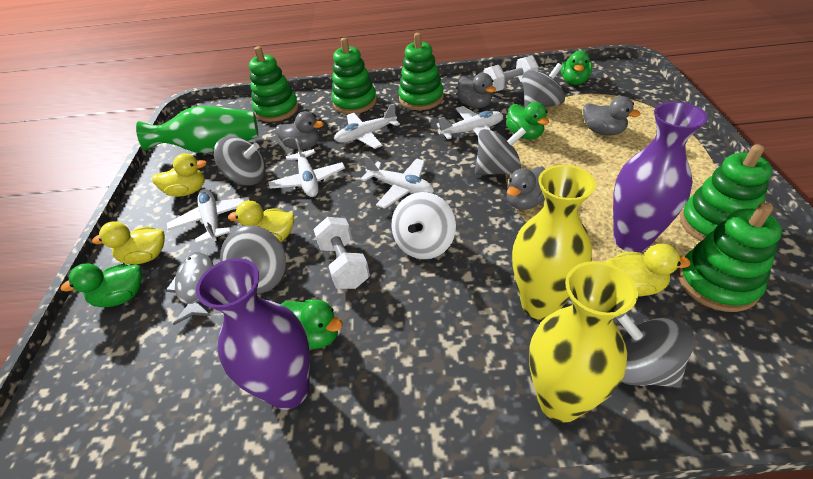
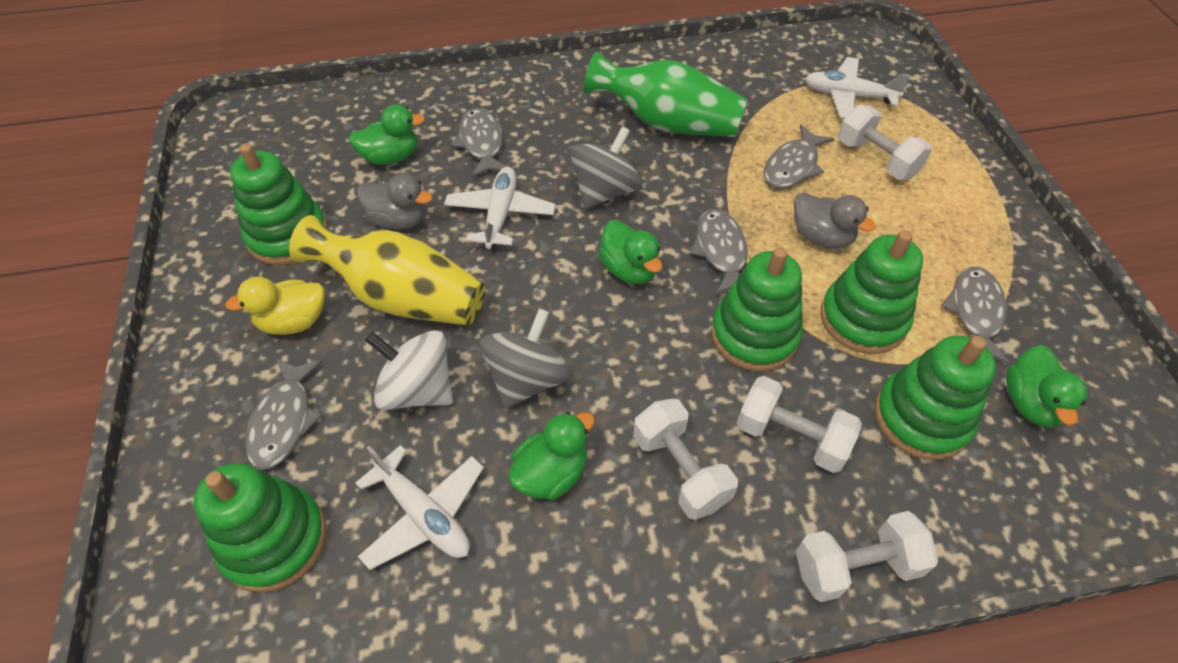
grey duck: 4 -> 2
grey fish: 1 -> 5
grey spinning top: 5 -> 2
purple vase: 2 -> 0
white dumbbell: 2 -> 4
white plane: 5 -> 3
yellow duck: 4 -> 1
yellow vase: 2 -> 1

